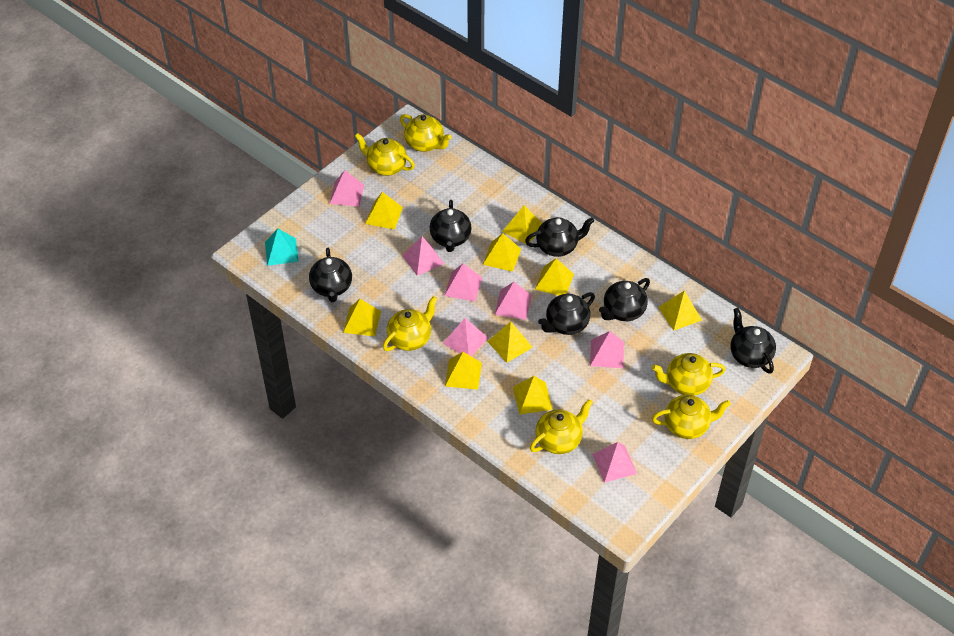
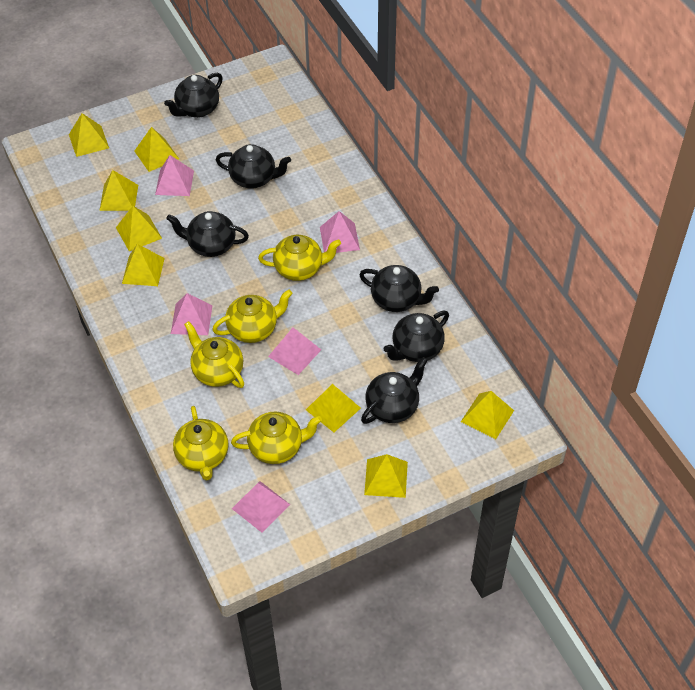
pink pyramid: 7 -> 5
turquoise pyramid: 1 -> 0
yellow pyramid: 9 -> 8
yellow teapot: 6 -> 5

